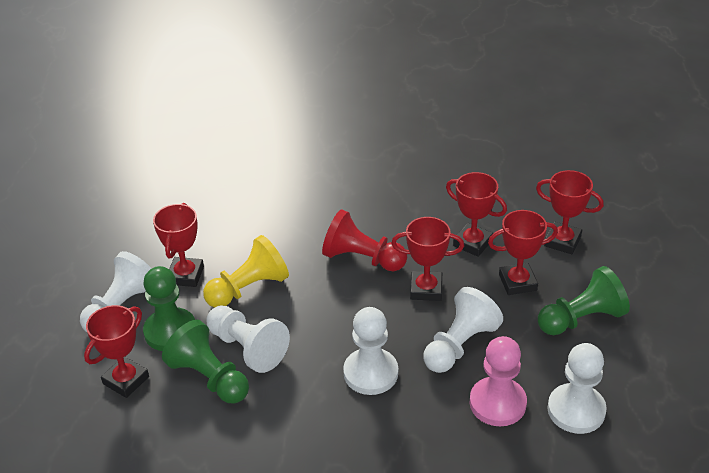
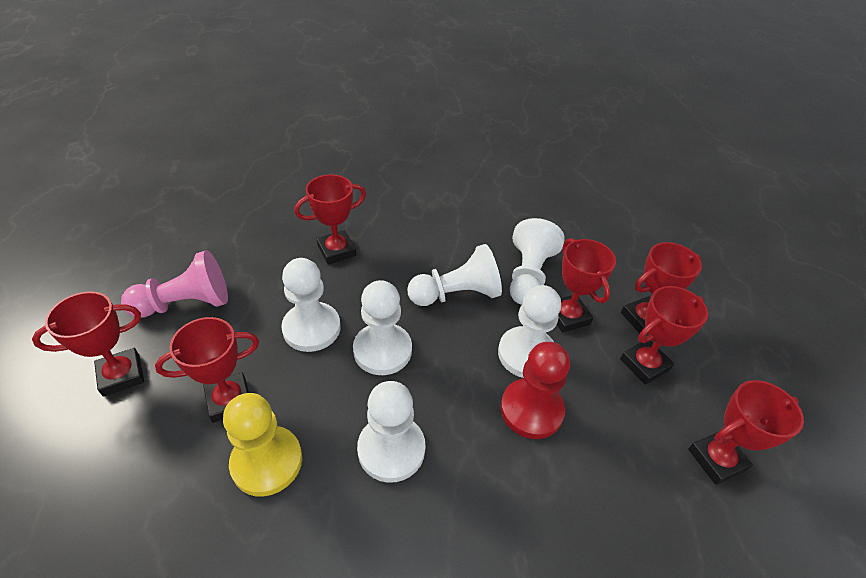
green pawn: 3 -> 0
red trophy: 6 -> 7
white pawn: 5 -> 6

